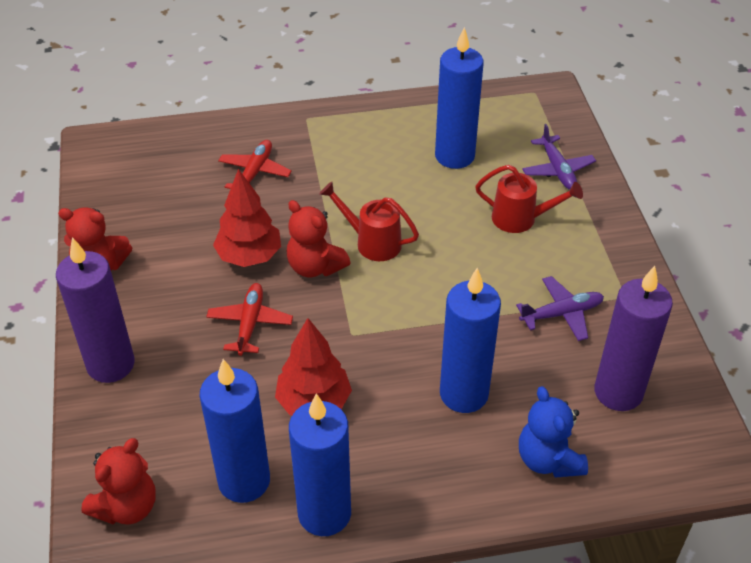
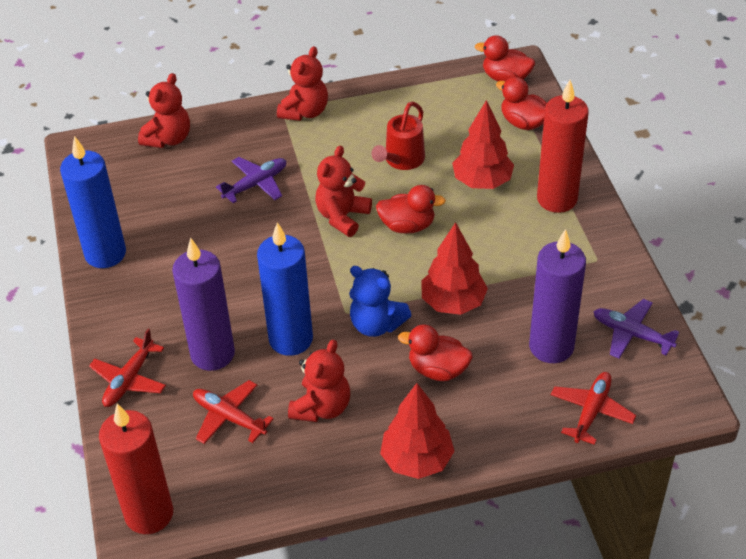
blue candle: 4 -> 2
red candle: 0 -> 2
red duck: 0 -> 4
red plane: 2 -> 3
red teddy bear: 3 -> 4
red tree: 2 -> 3
red watering can: 2 -> 1

